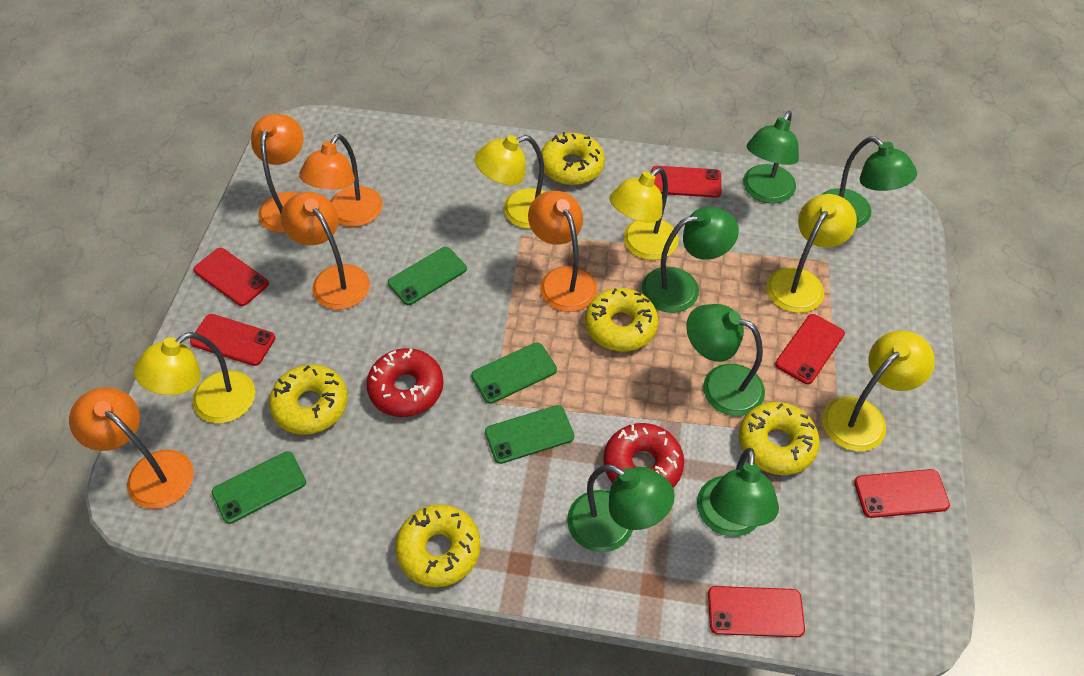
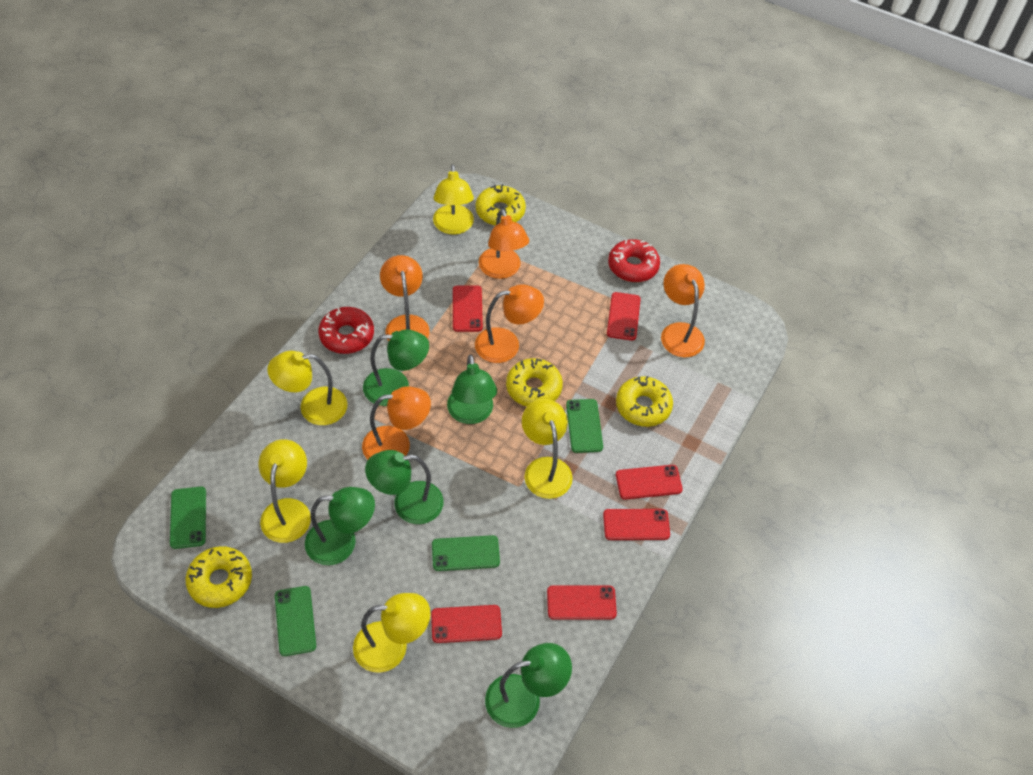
green lamp: 6 -> 5
yellow donut: 5 -> 4

